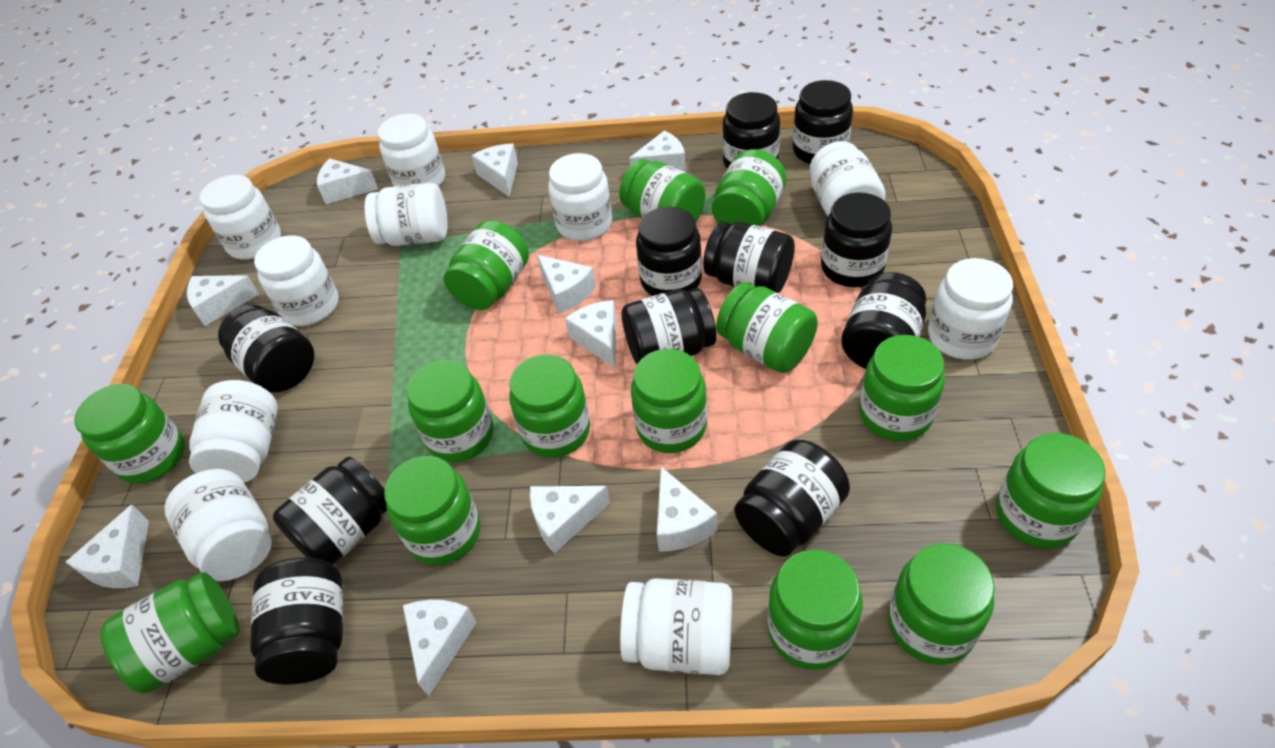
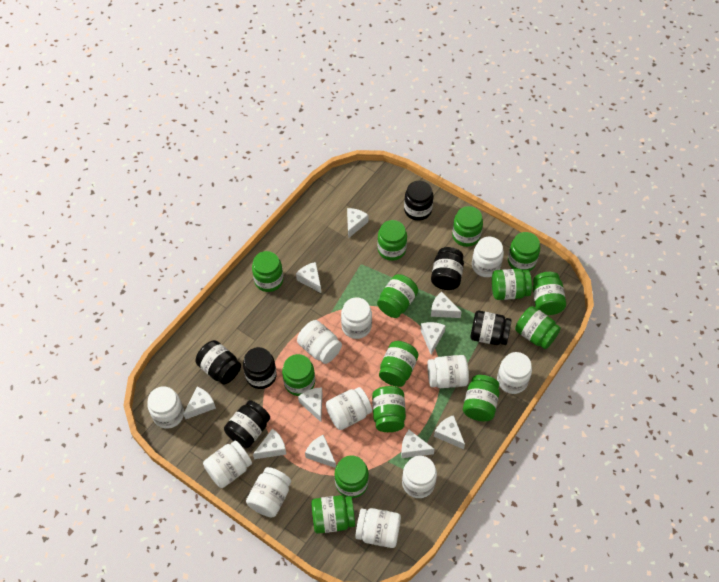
black jar: 11 -> 6
white jar: 10 -> 11

